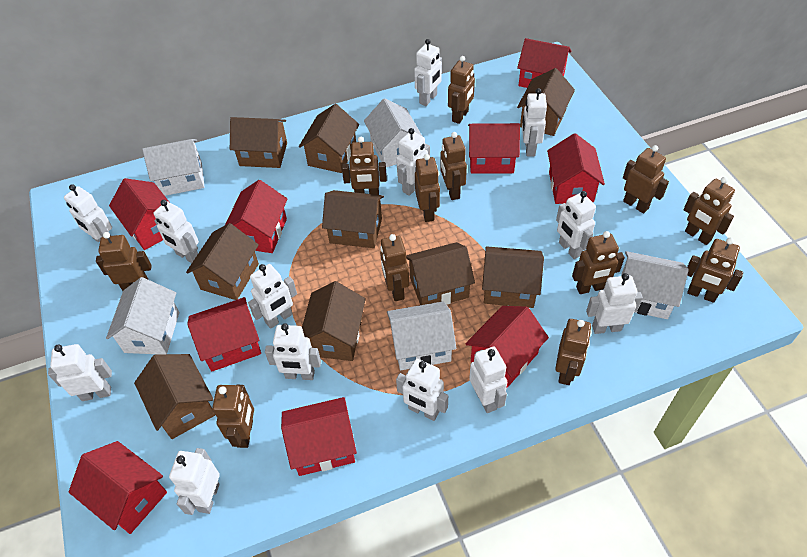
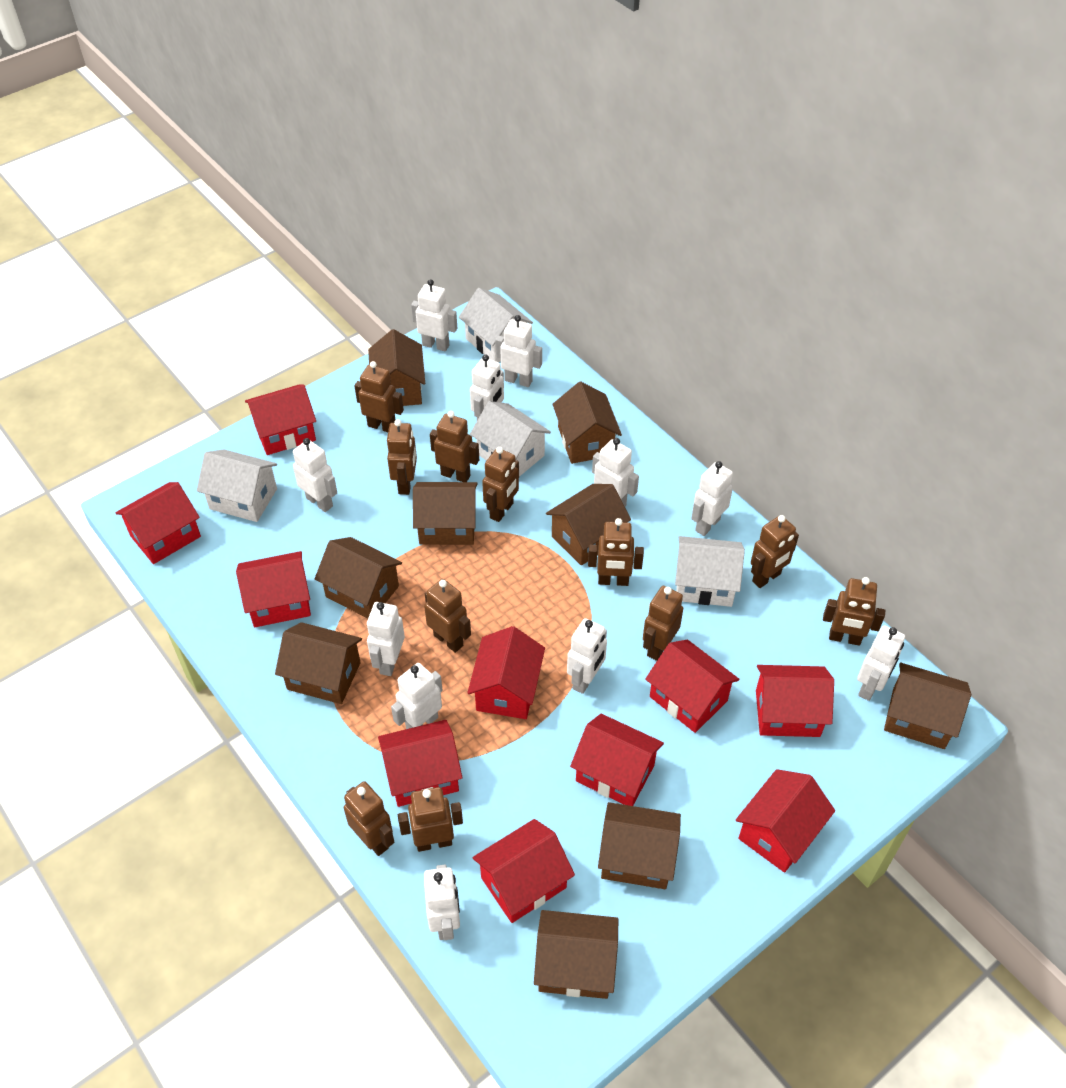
brown robot: 12 -> 11
red house: 9 -> 10
white house: 5 -> 4
white robot: 13 -> 11

